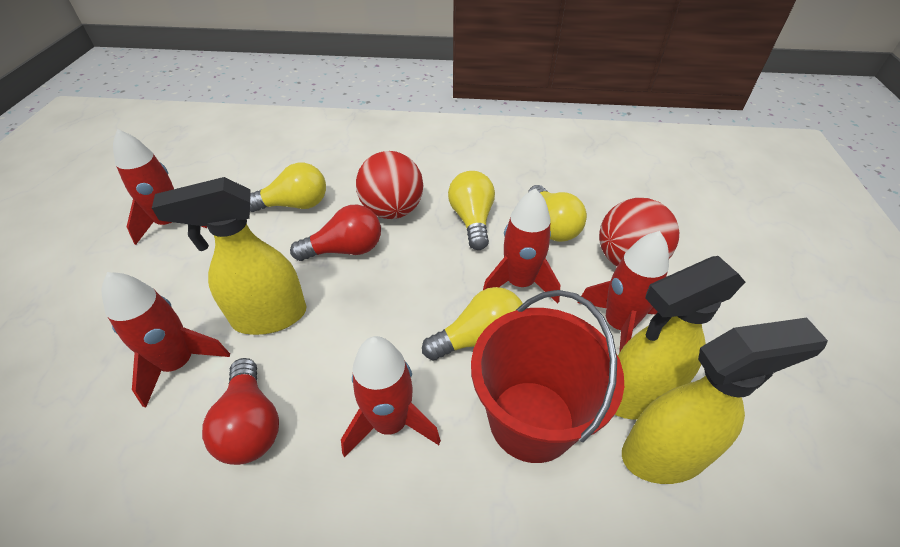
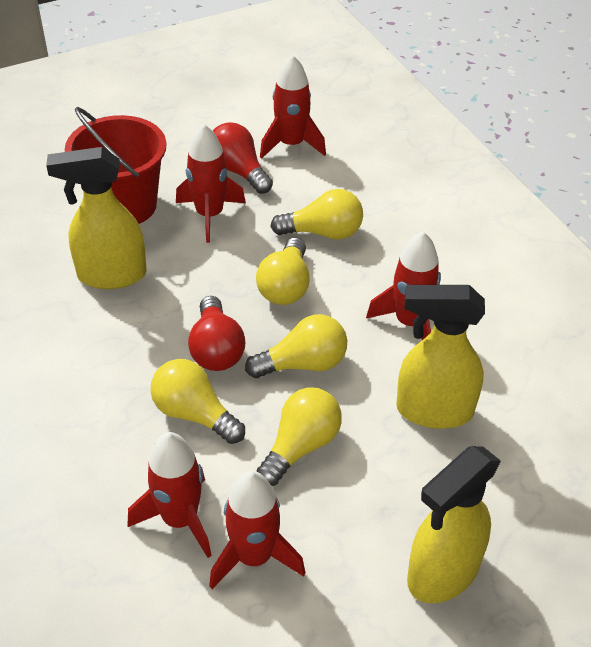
red ball: 2 -> 0
yellow light bulb: 4 -> 5

